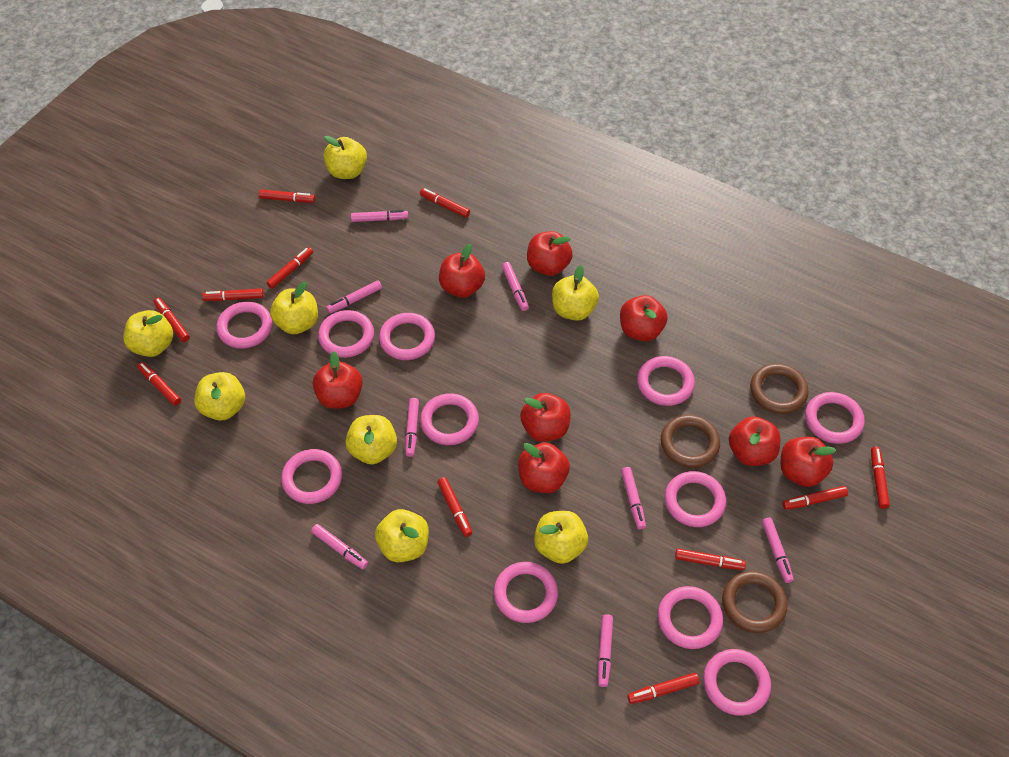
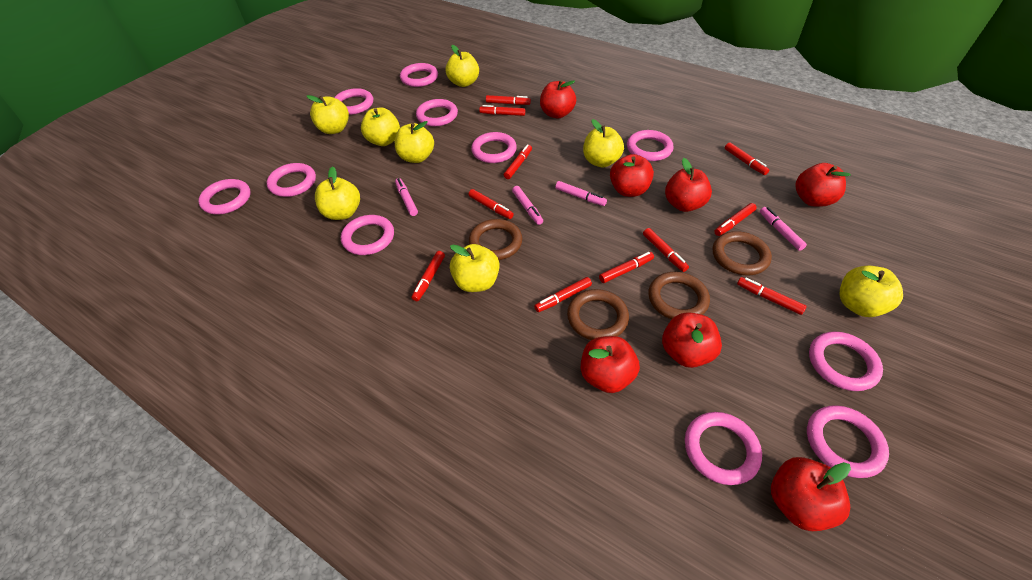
brown ring: 3 -> 4
pink marker: 8 -> 4
red apple: 8 -> 7

